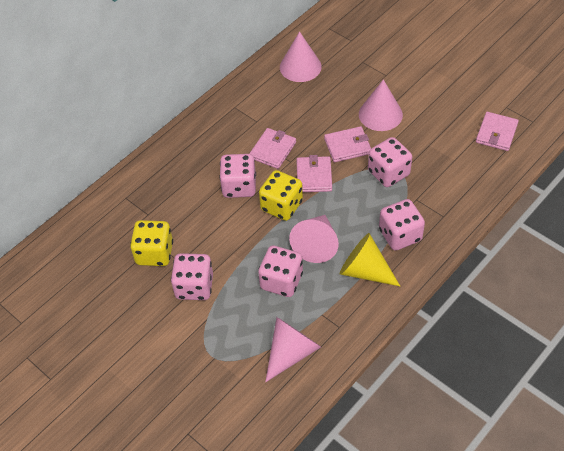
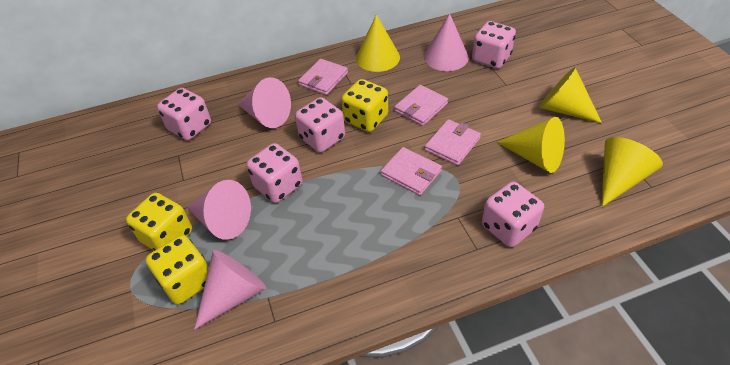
yellow cone: 1 -> 4
yellow dice: 2 -> 3

